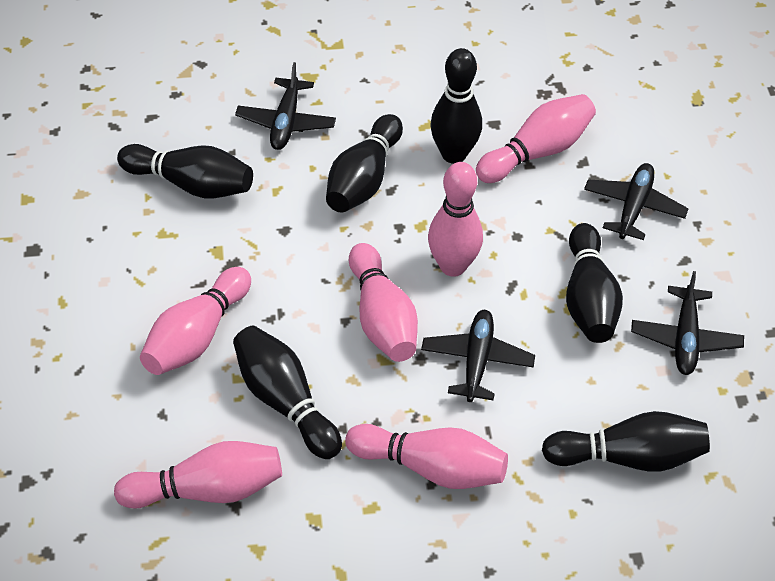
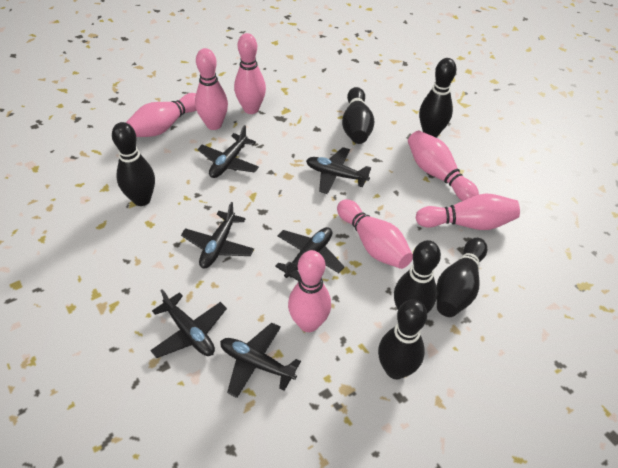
black plane: 4 -> 6
pink bowling pin: 6 -> 7

